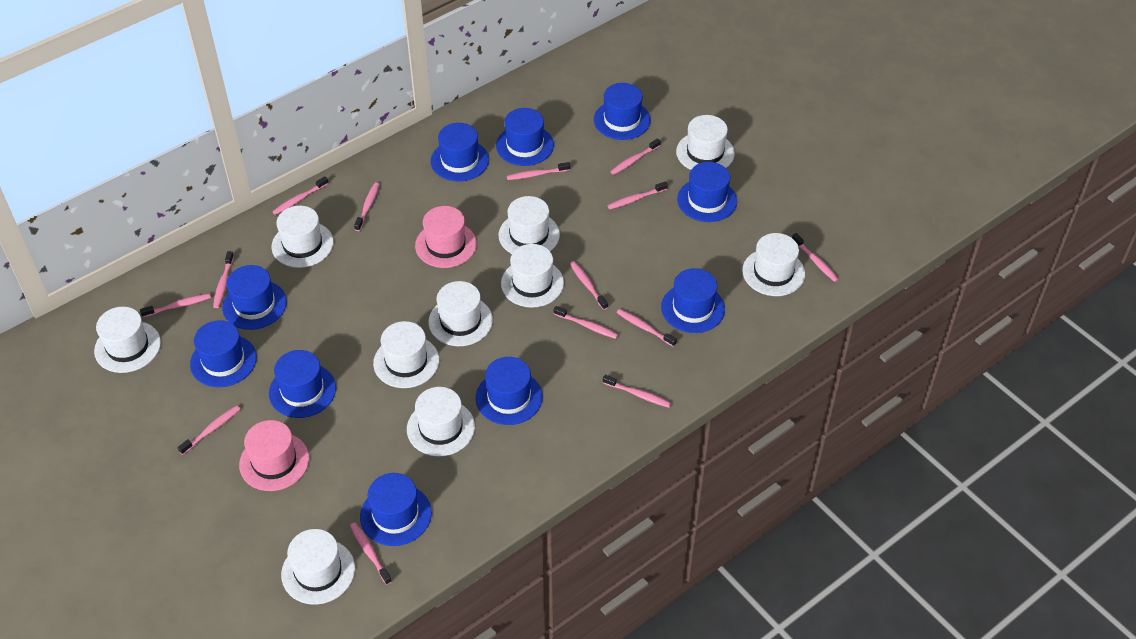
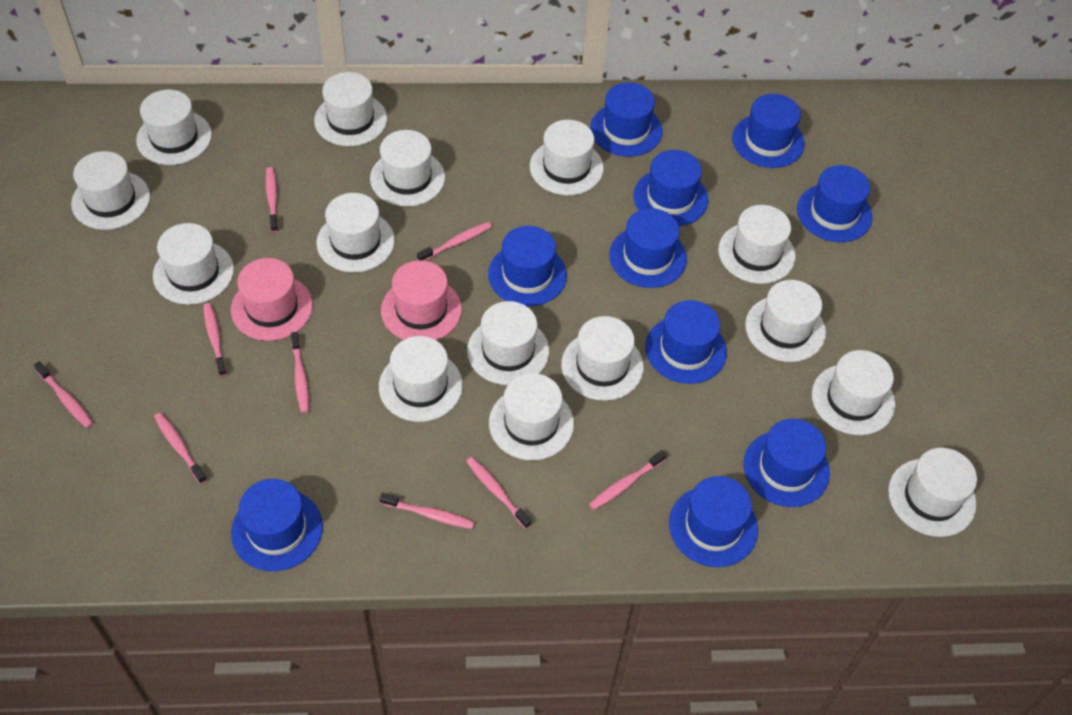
pink toothbrush: 14 -> 9
white hat: 10 -> 15

